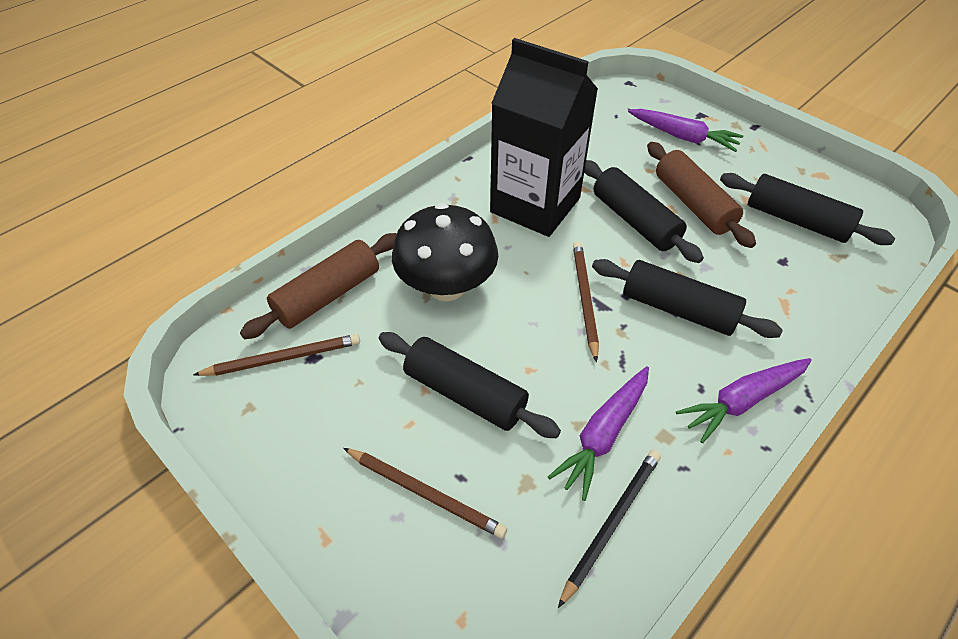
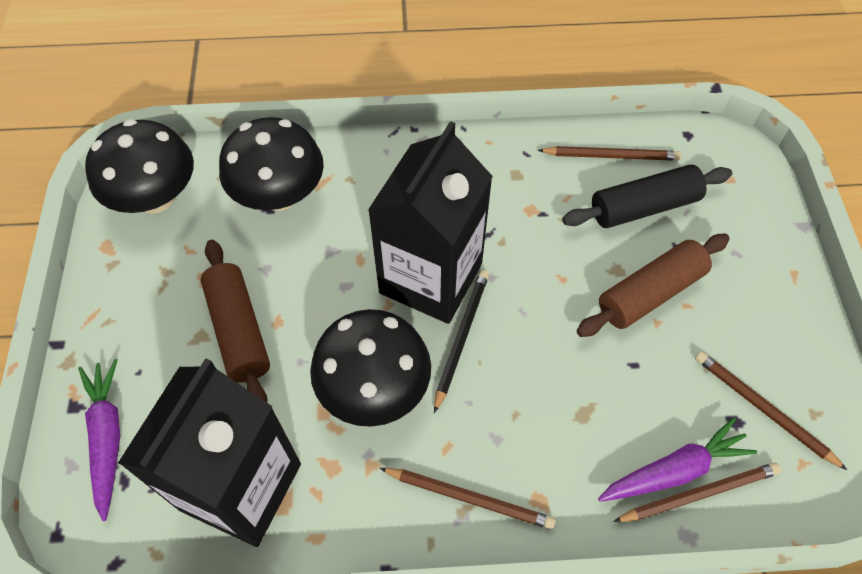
black carton: 1 -> 2
black mushroom: 1 -> 3
black rolling pin: 4 -> 1
brown pencil: 3 -> 4
purple carrot: 3 -> 2

